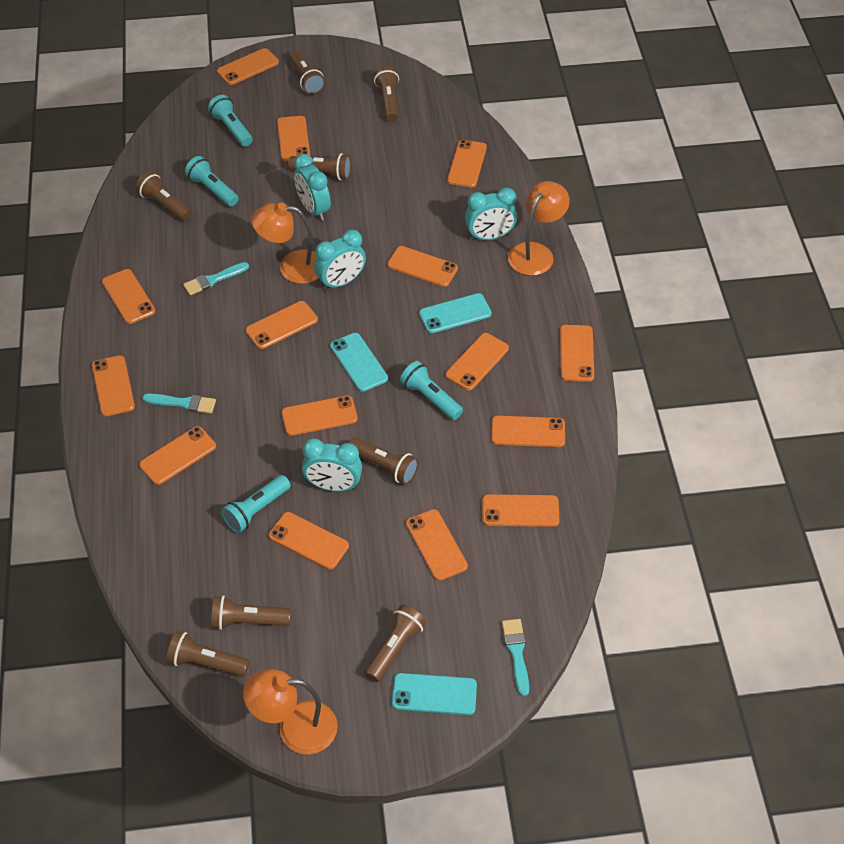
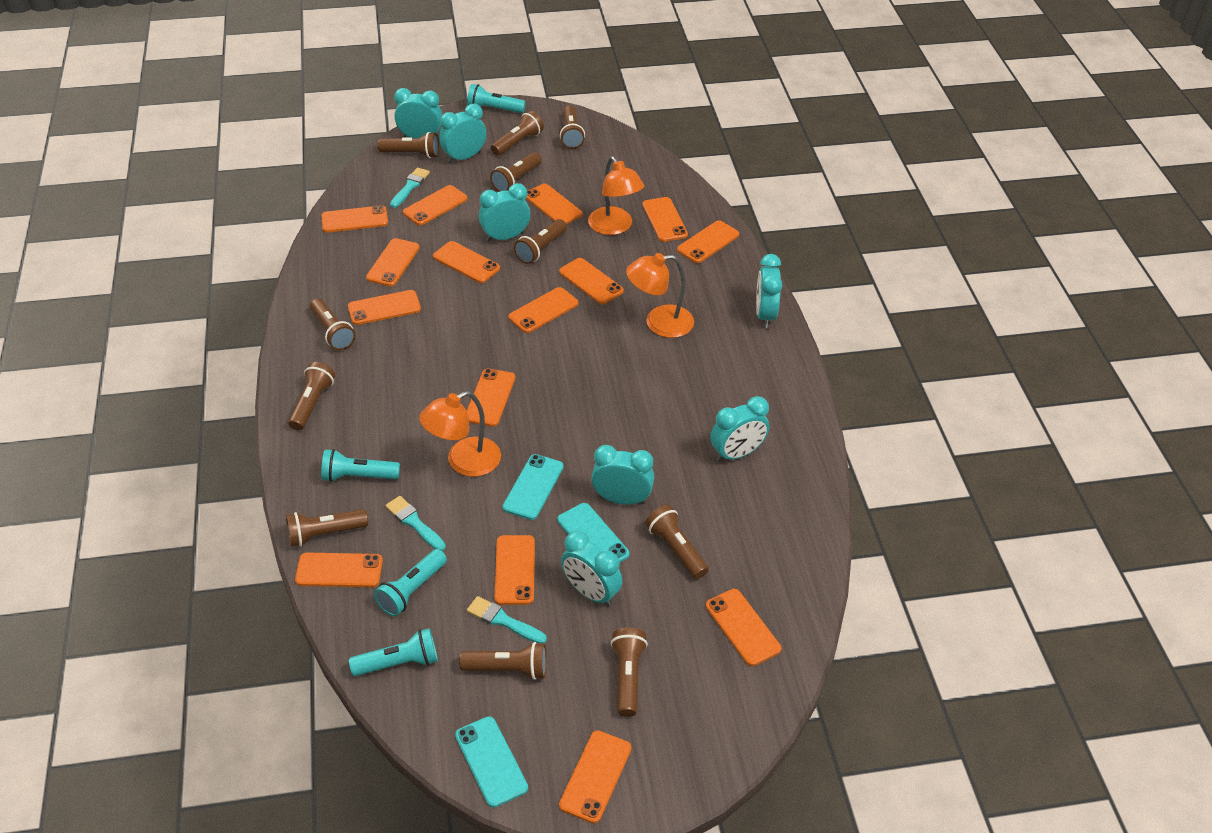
brown flashlight: 8 -> 11
turquoise clock: 4 -> 7

